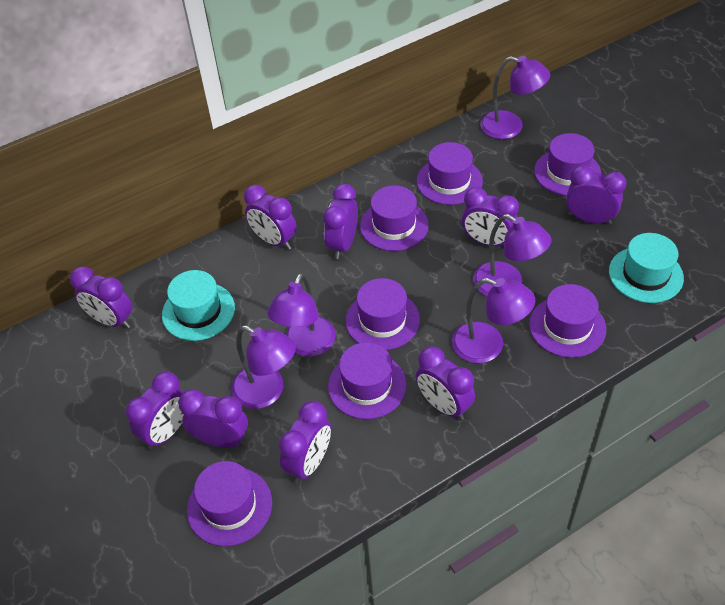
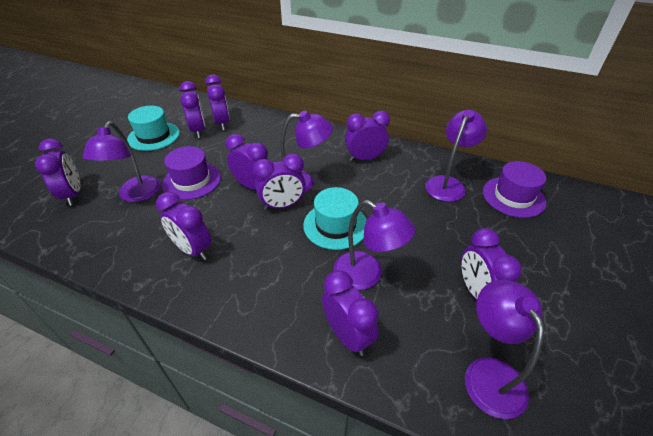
purple hat: 7 -> 2

